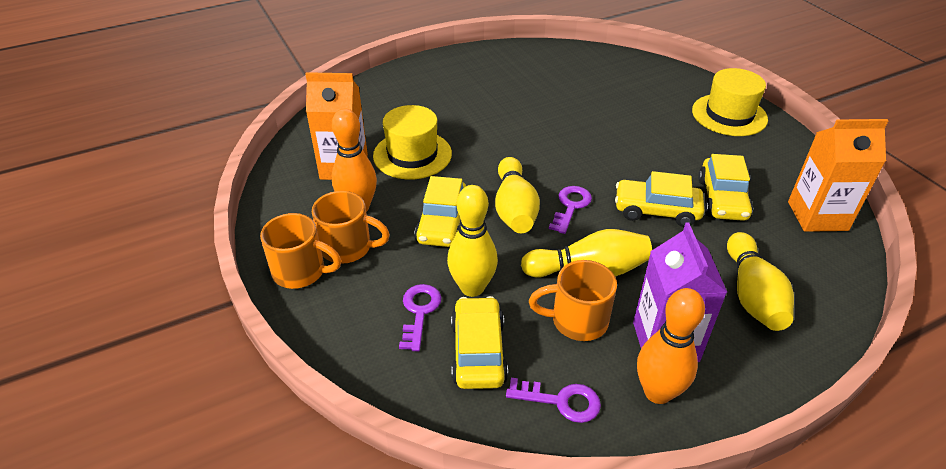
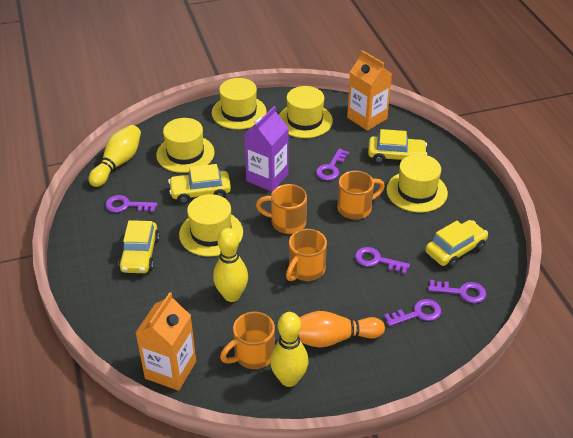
orange bowling pin: 2 -> 1
orange mug: 3 -> 4
purple key: 3 -> 5
yellow bowling pin: 4 -> 3
yellow hat: 2 -> 5

